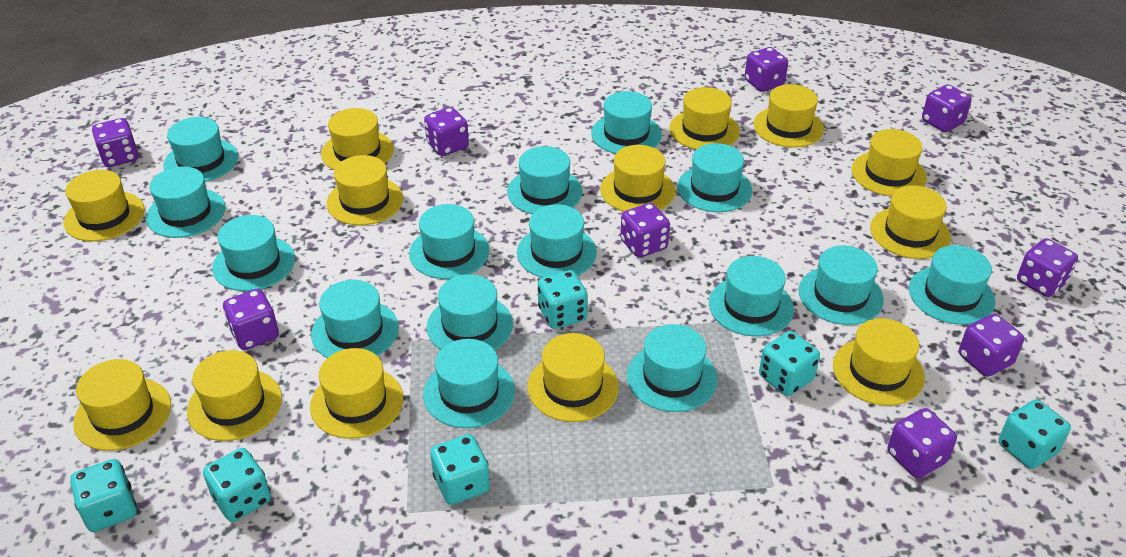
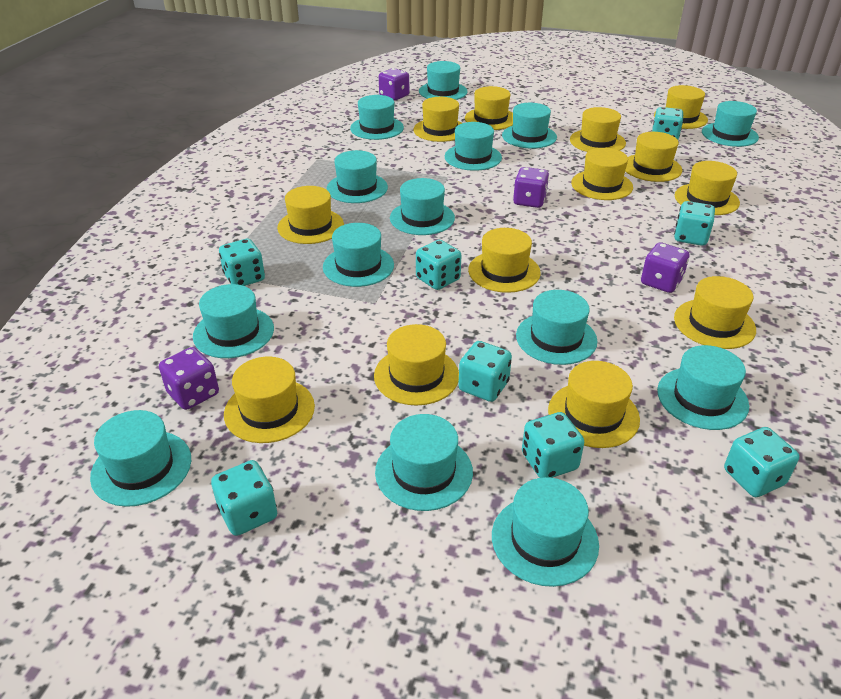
purple dice: 9 -> 4
turquoise dice: 6 -> 8
turquoise hat: 15 -> 14

